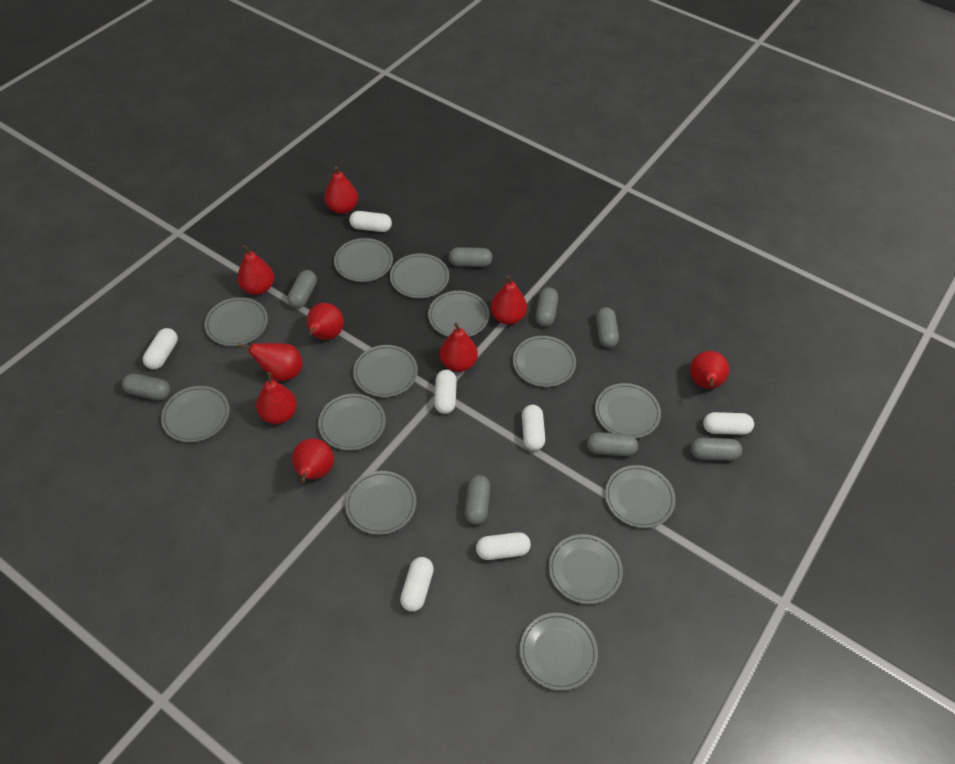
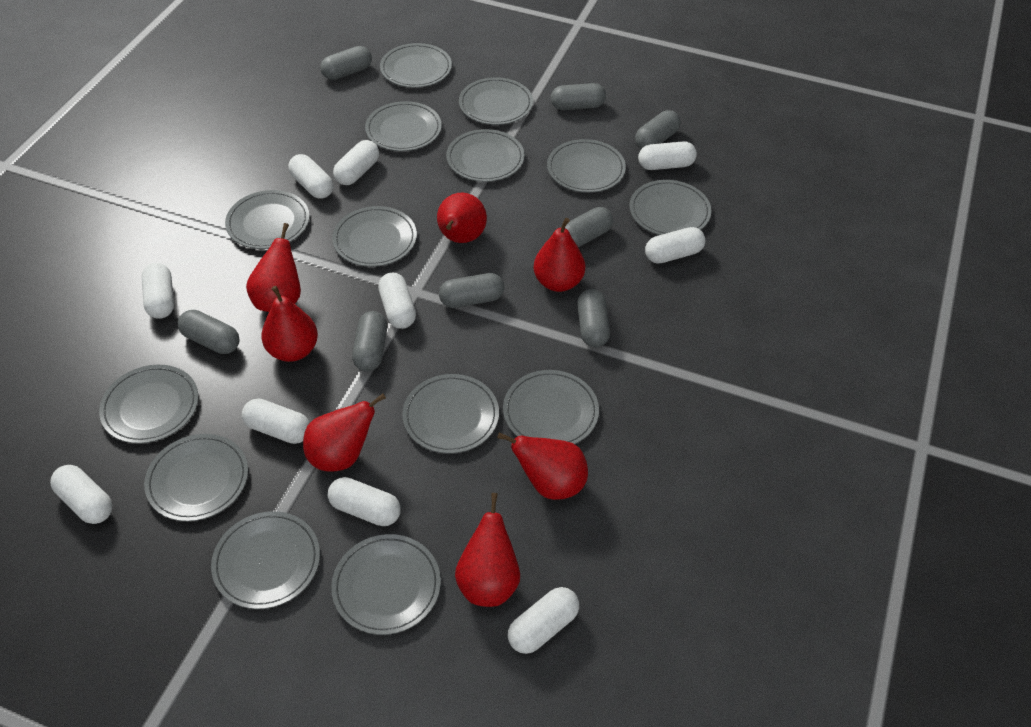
grey plate: 13 -> 14
red pear: 9 -> 7
white capsule: 7 -> 10

